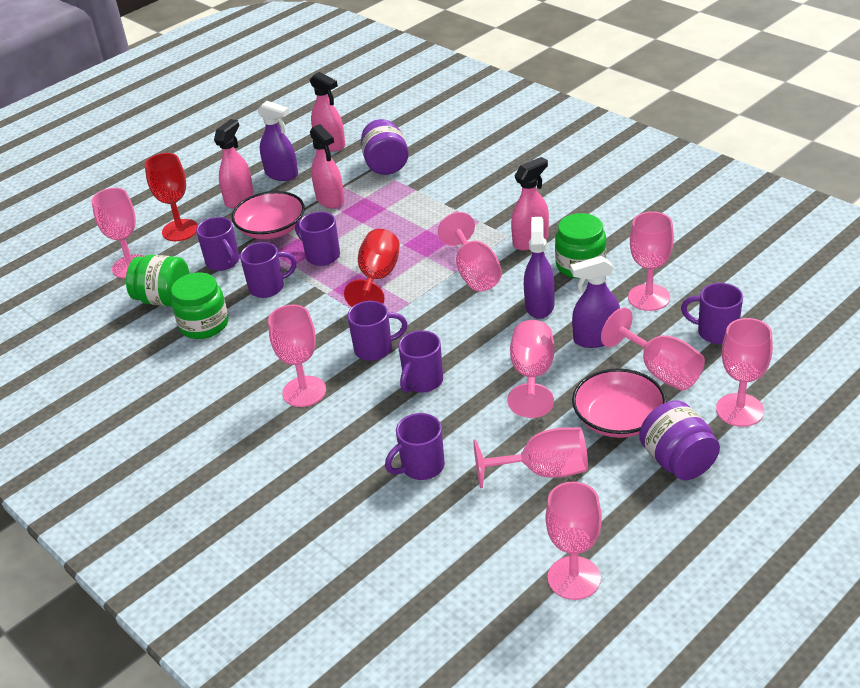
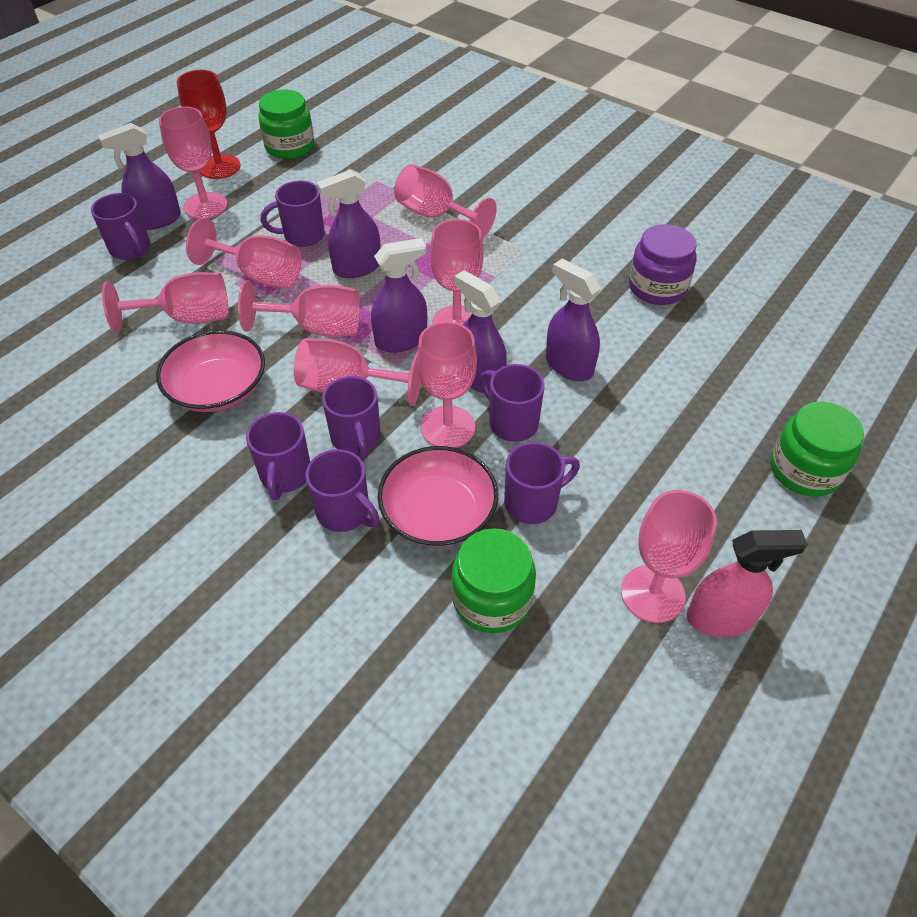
pink spray bottle: 4 -> 1
purple jar: 2 -> 1
purple spray bottle: 3 -> 5
red goblet: 2 -> 1

